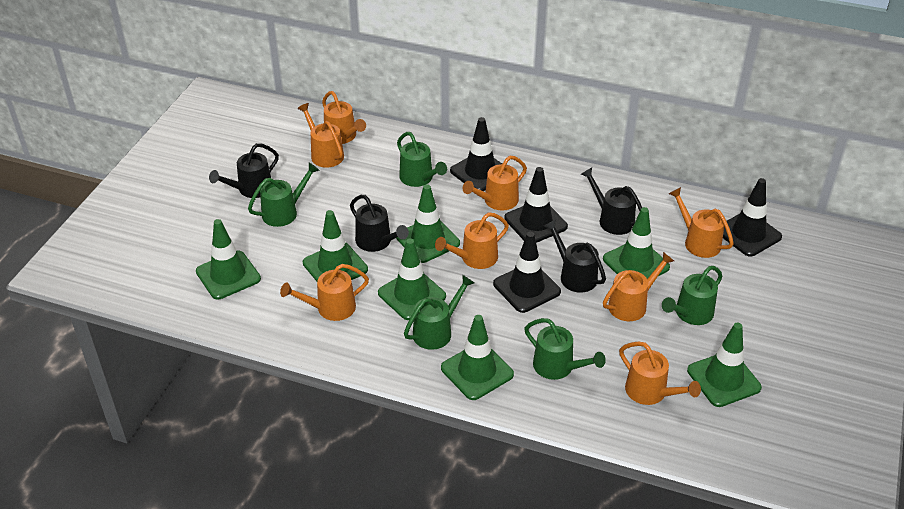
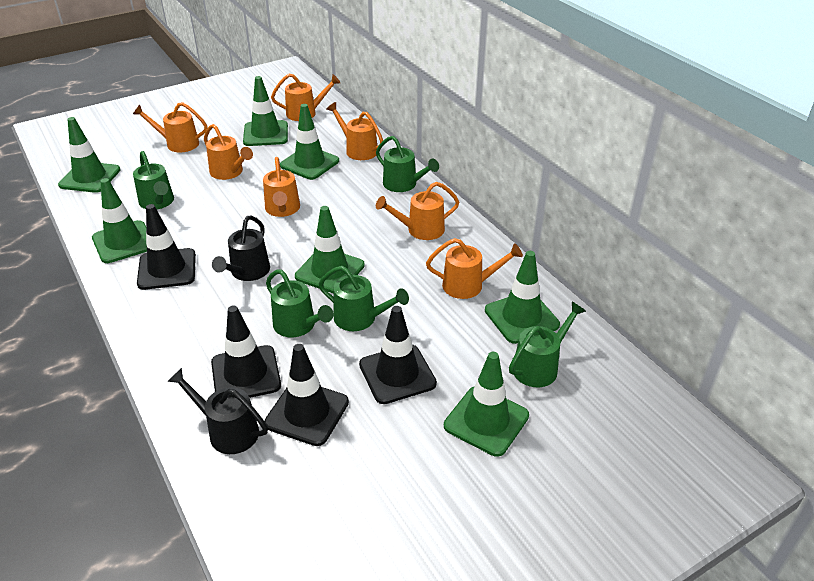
black watering can: 4 -> 2
orange watering can: 8 -> 7

